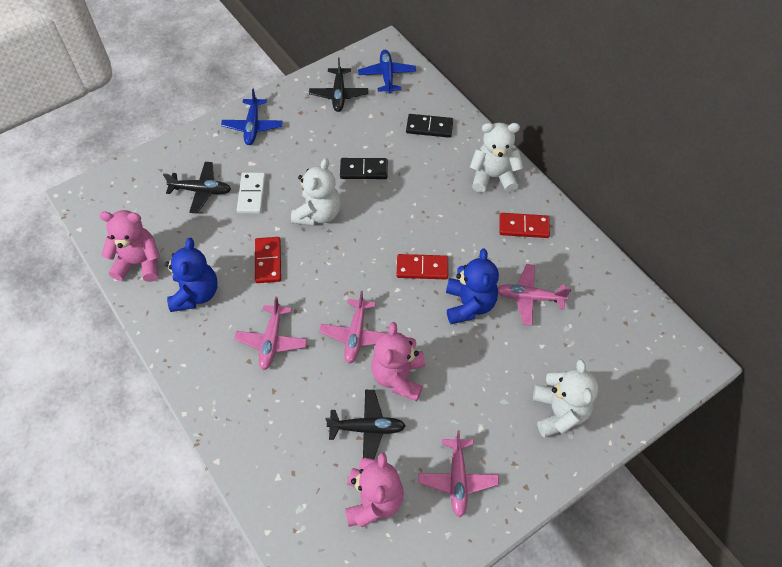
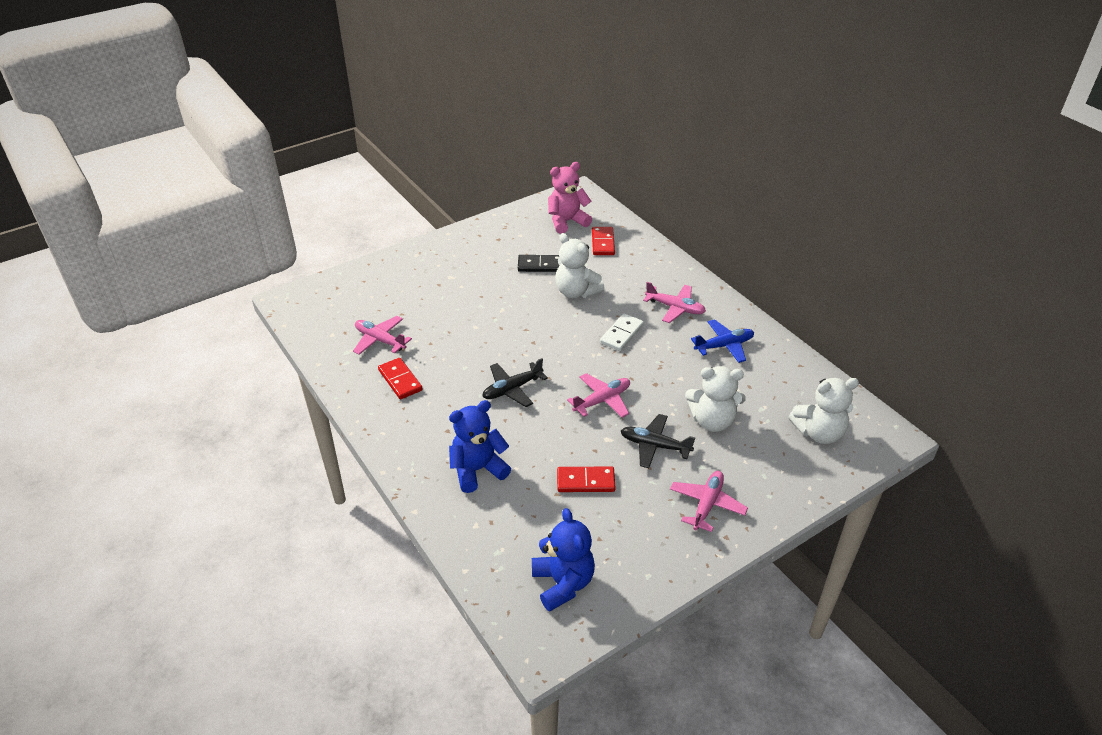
black domino: 2 -> 1
black plane: 3 -> 2
blue plane: 2 -> 1
pink teddy bear: 3 -> 1

